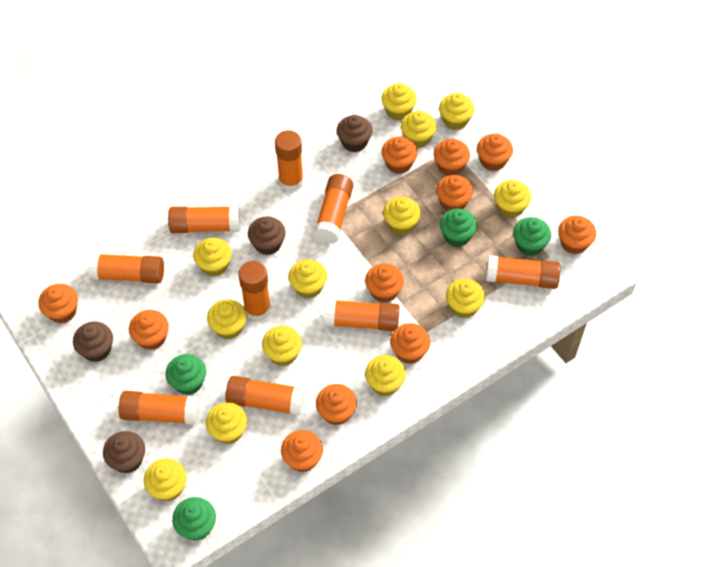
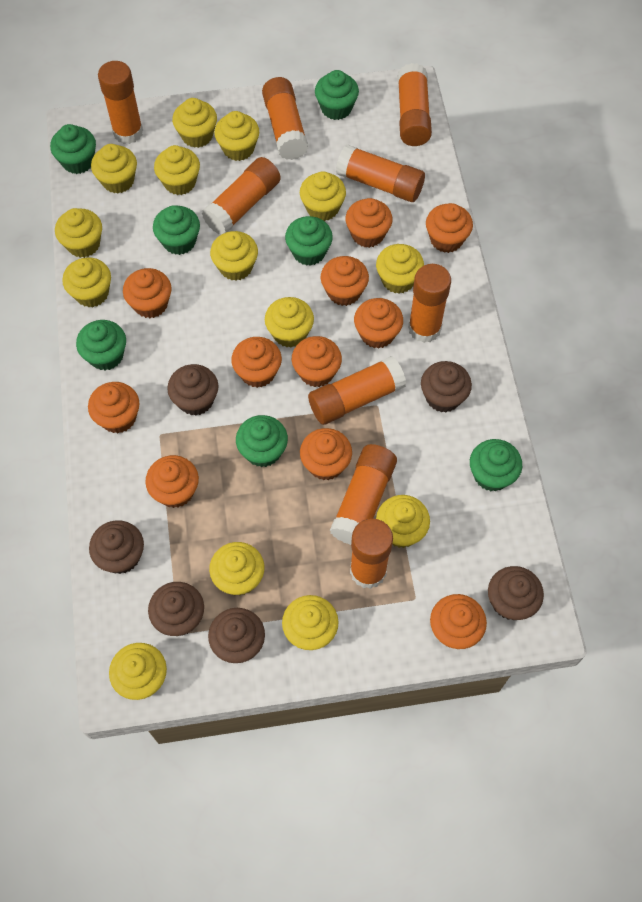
brown cupcake: 4 -> 6
green cupcake: 4 -> 7
yellow cupcake: 13 -> 14

